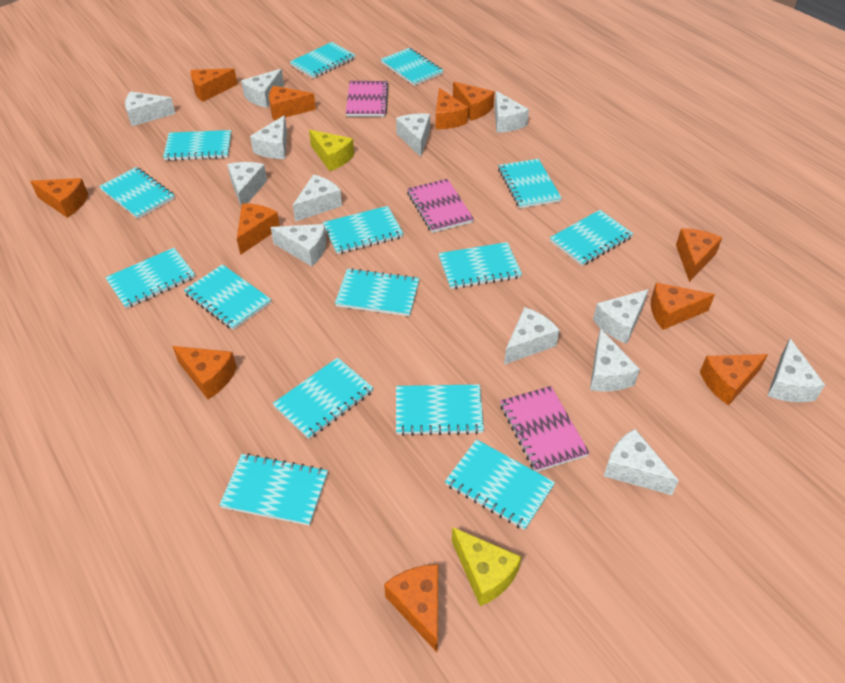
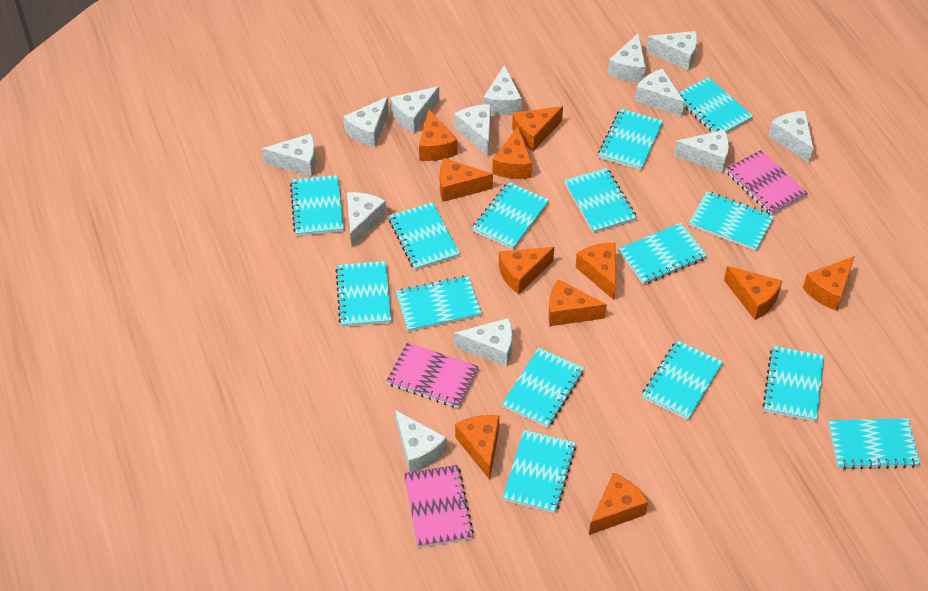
yellow cheese: 2 -> 0

